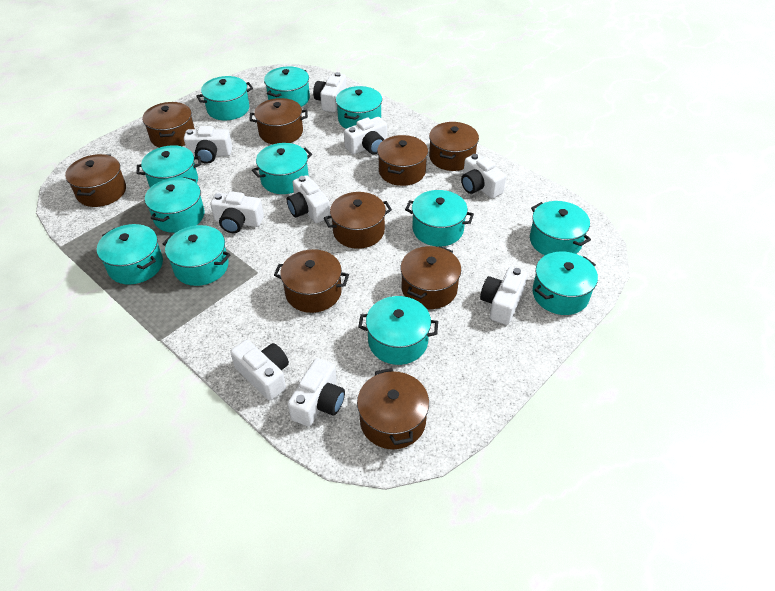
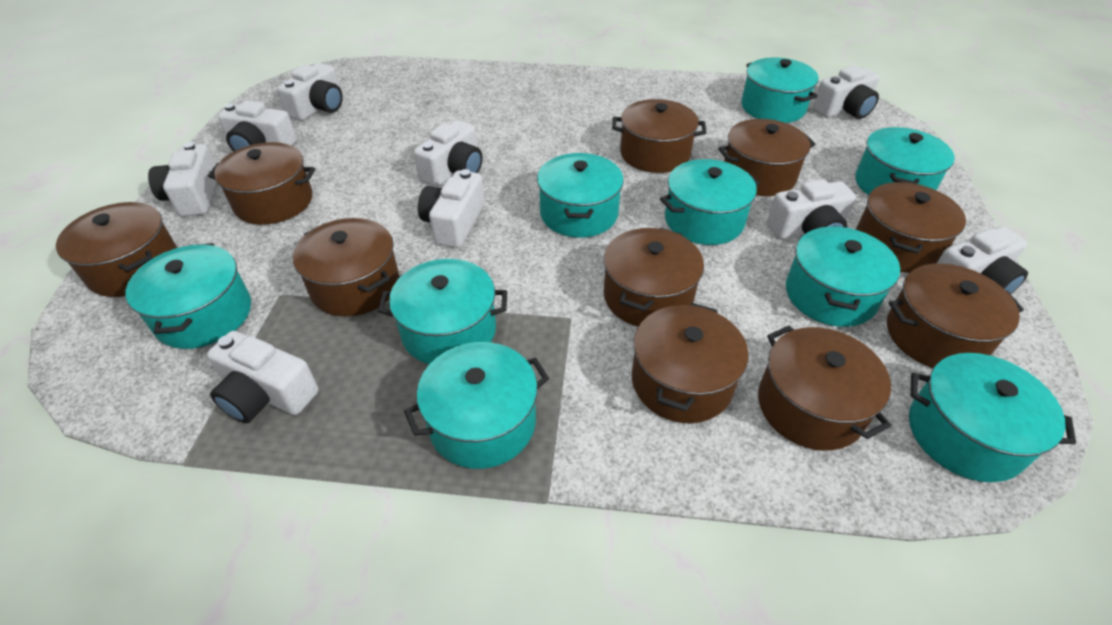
brown pot: 9 -> 10
turquoise pot: 12 -> 9

